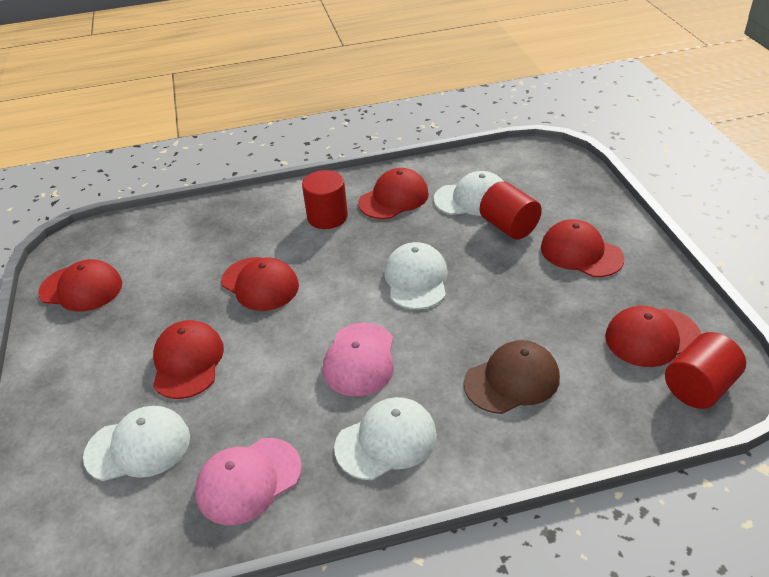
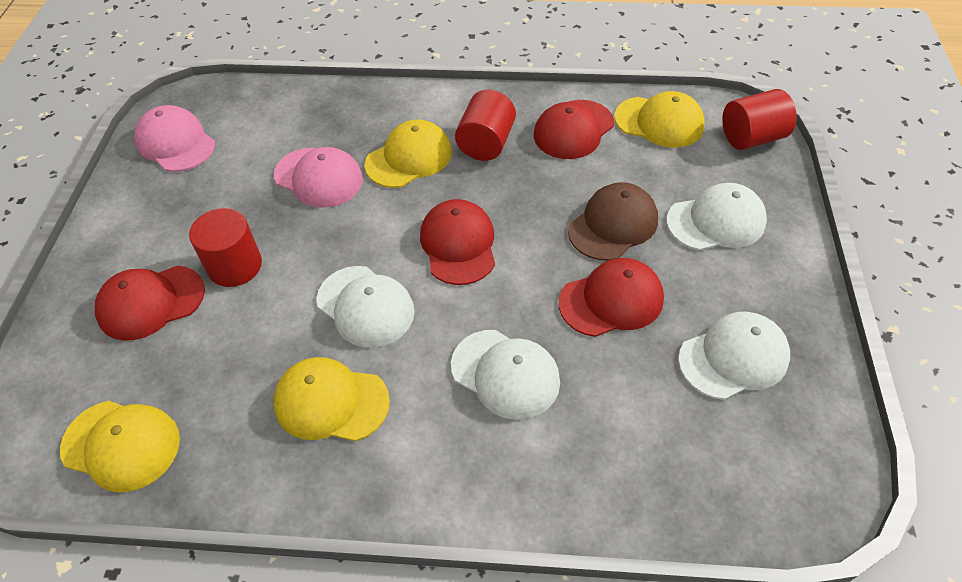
red cap: 6 -> 4
yellow cap: 0 -> 4

